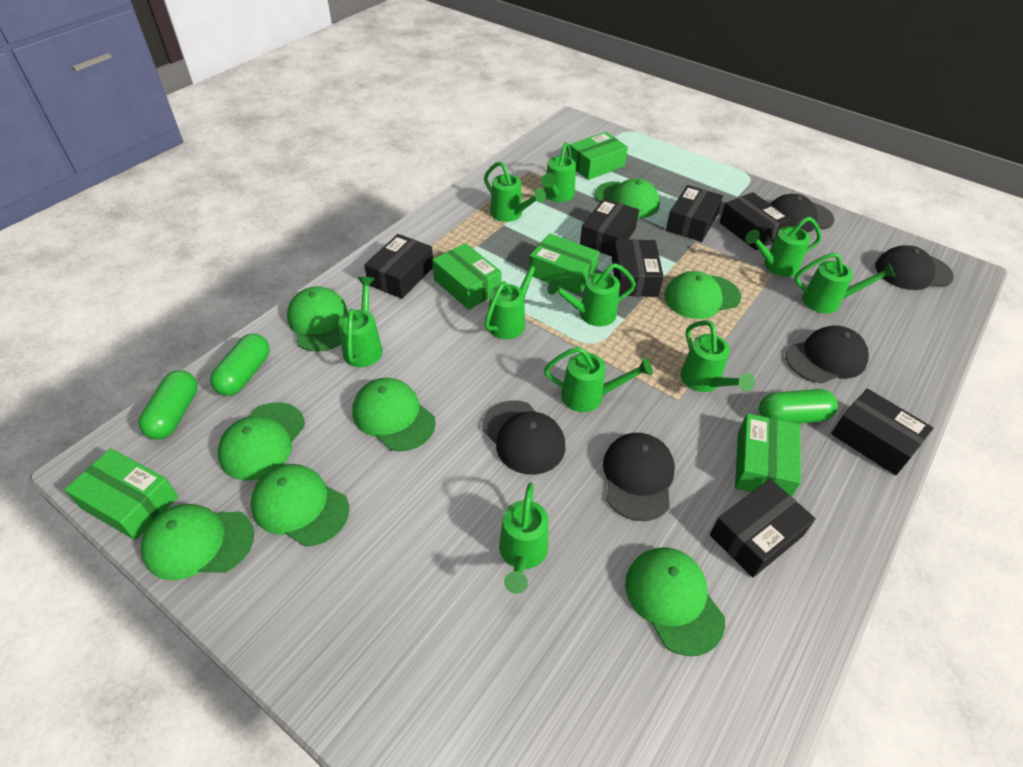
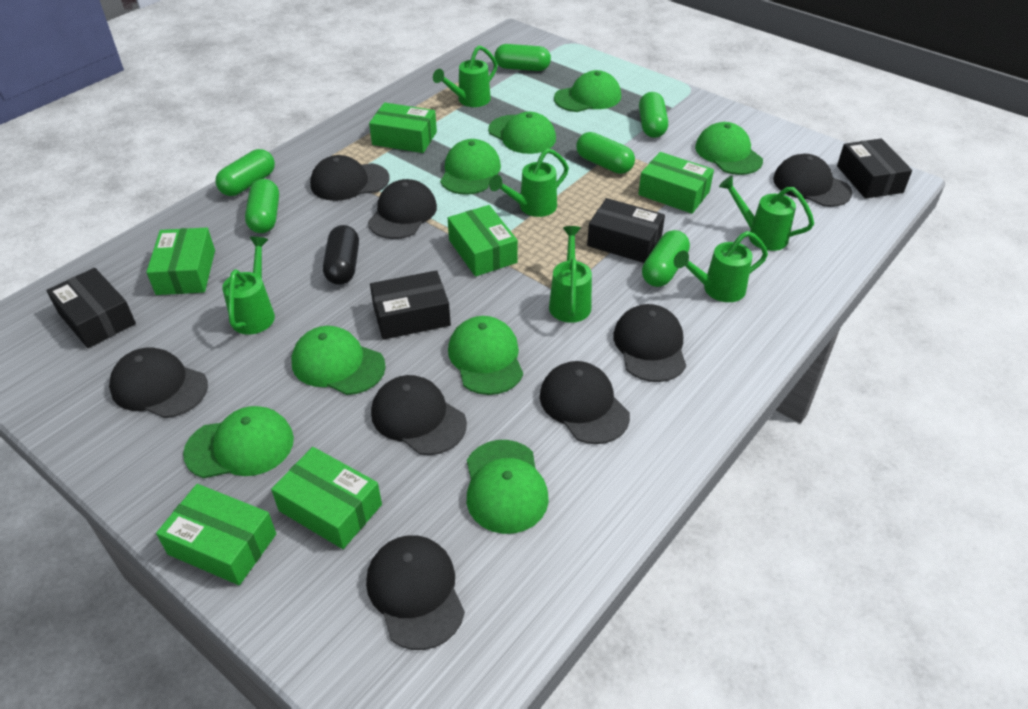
black box: 7 -> 4
black cap: 5 -> 8
black capsule: 0 -> 1
green box: 5 -> 6
green capsule: 3 -> 6
green watering can: 10 -> 6

